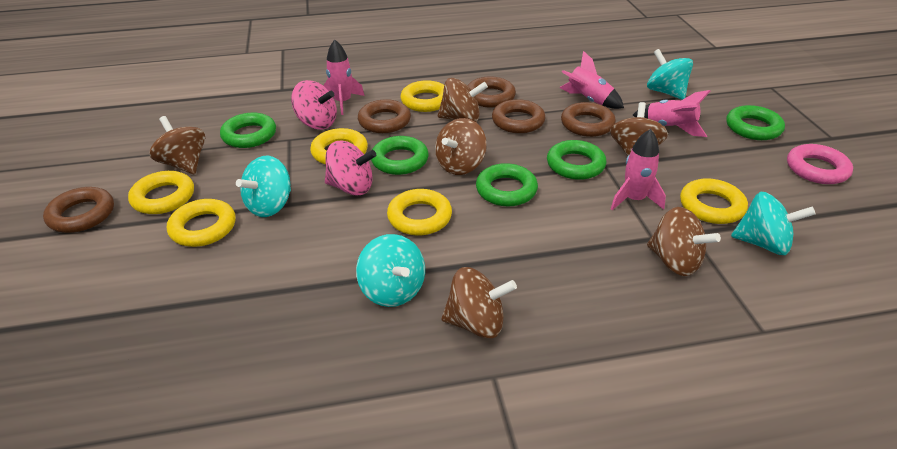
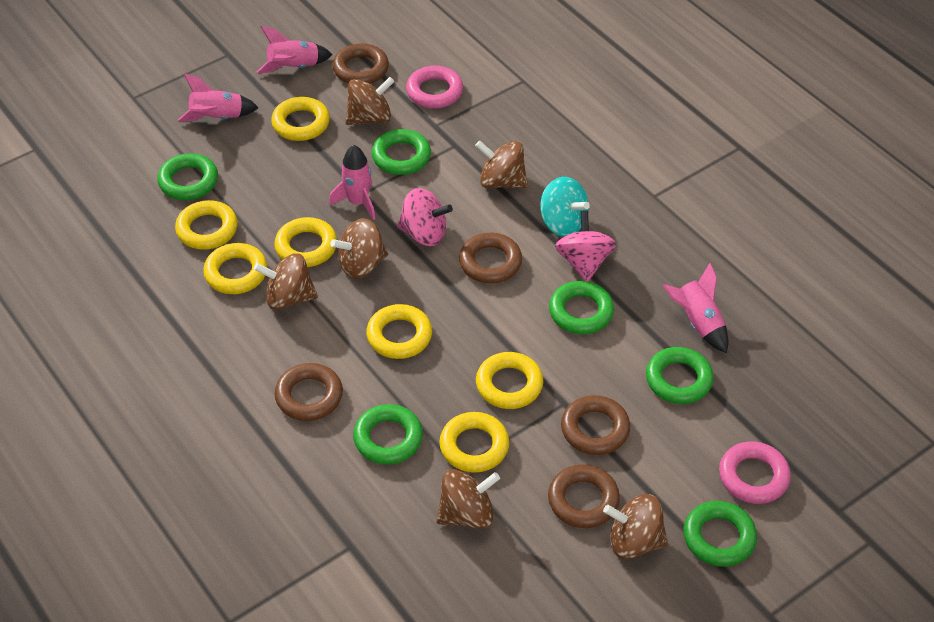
green ring: 5 -> 6
pink ring: 1 -> 2
turquoise spinning top: 4 -> 1
yellow ring: 6 -> 7

